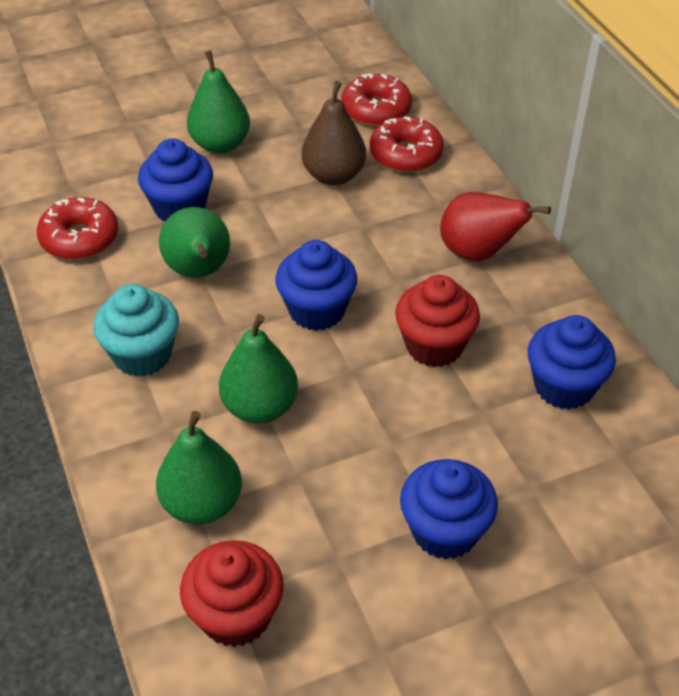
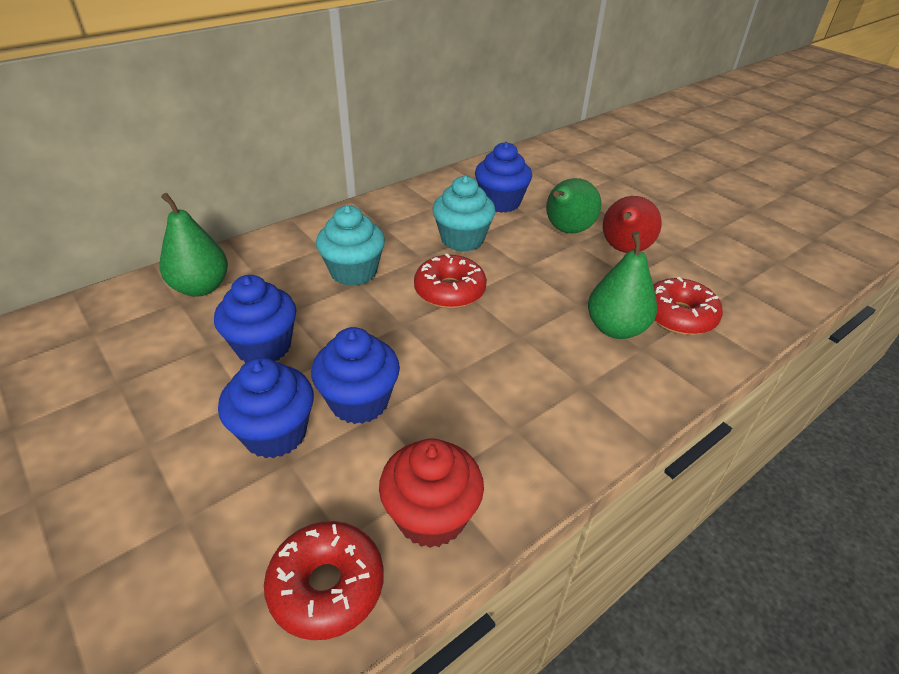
brown pear: 1 -> 0
green pear: 4 -> 3
red cupcake: 2 -> 1
turquoise cupcake: 1 -> 2

